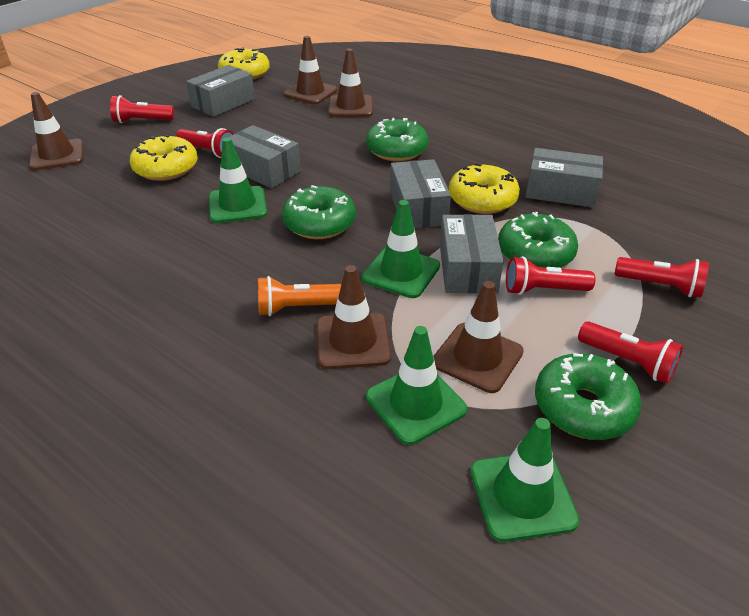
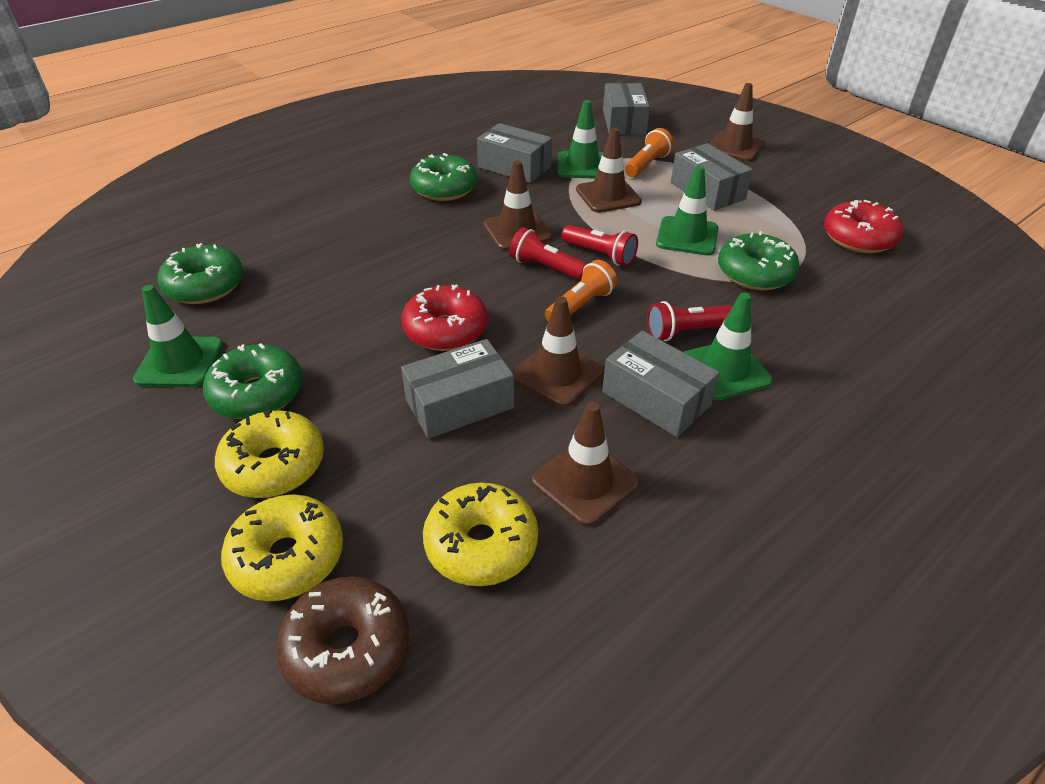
brown donut: 0 -> 1
orange flashlight: 1 -> 2
red donut: 0 -> 2
red flashlight: 5 -> 3

